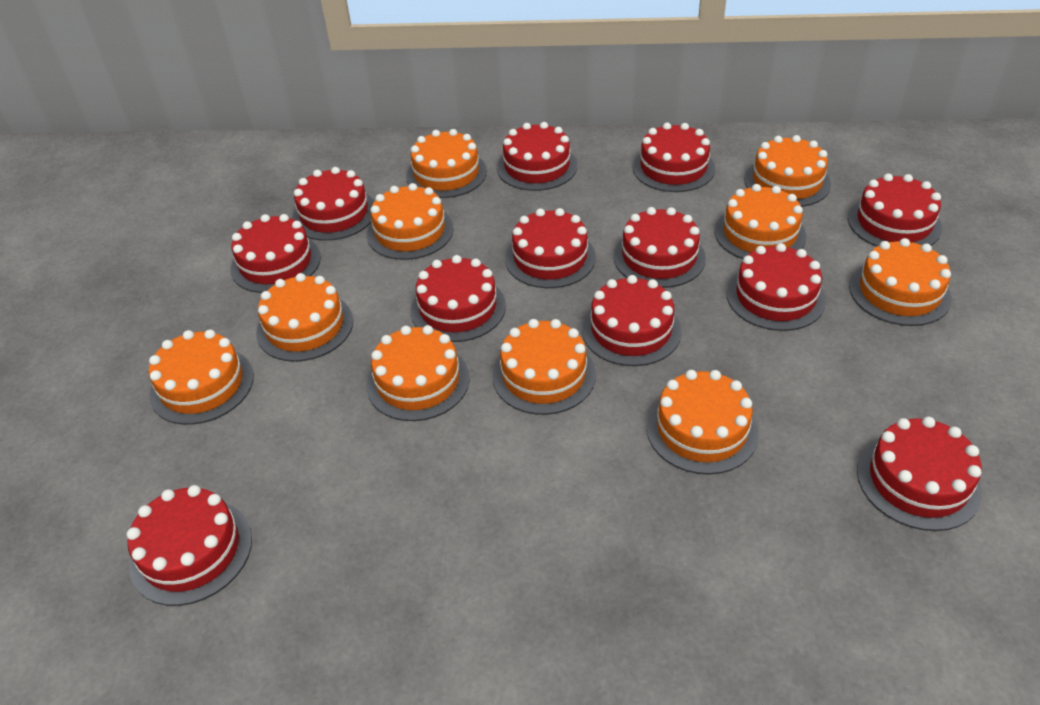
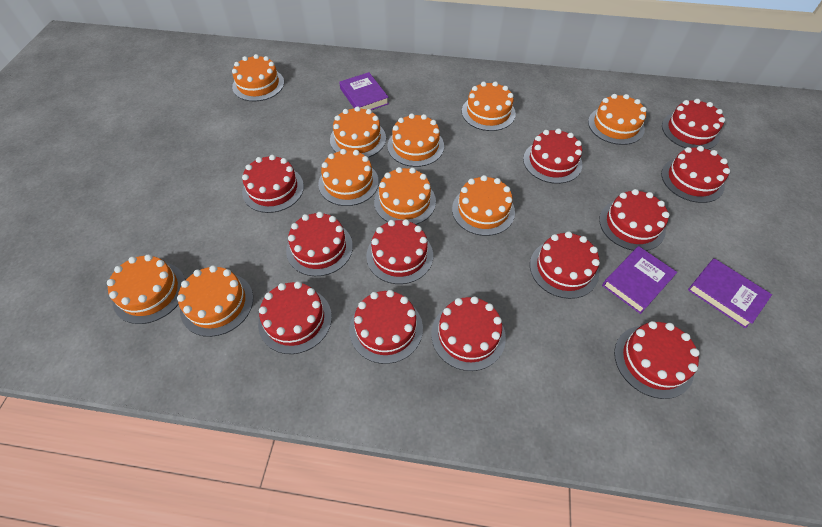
purple book: 0 -> 3

